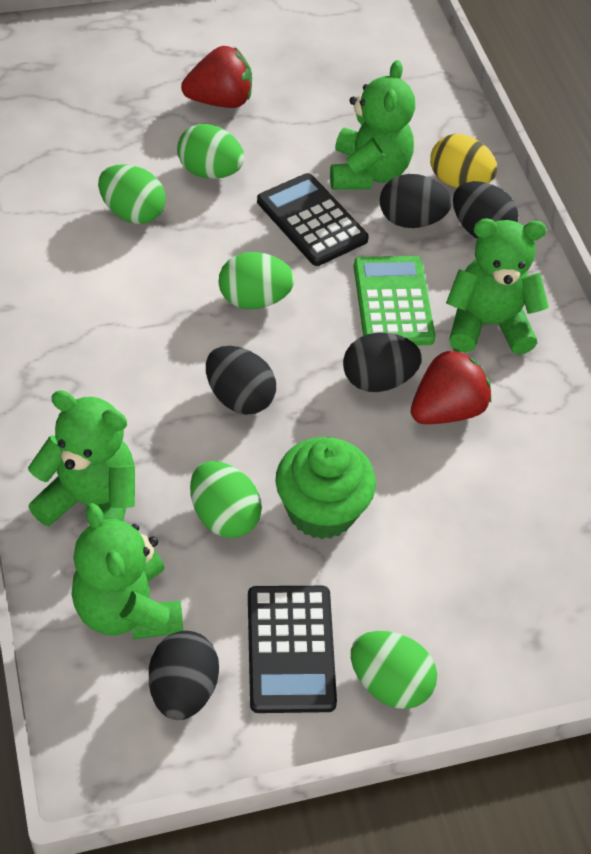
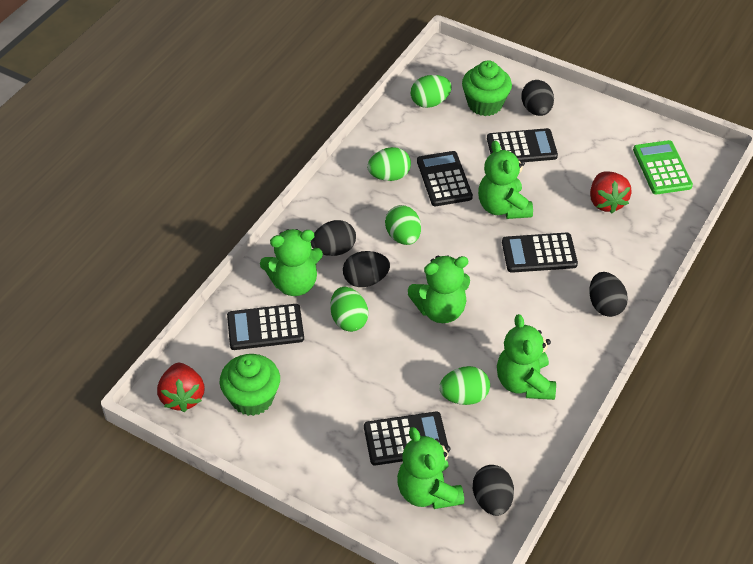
black calculator: 2 -> 5
green cupcake: 1 -> 2
green teddy bear: 4 -> 5
yellow egg: 1 -> 0

